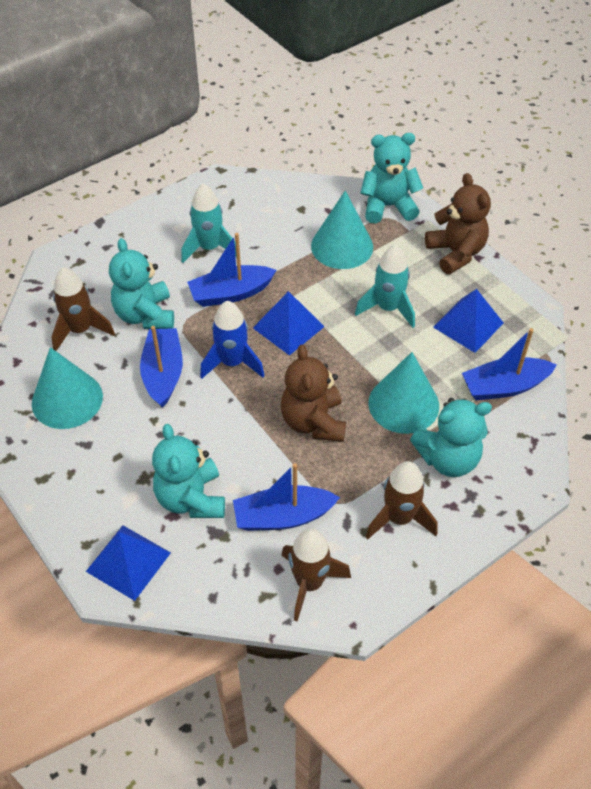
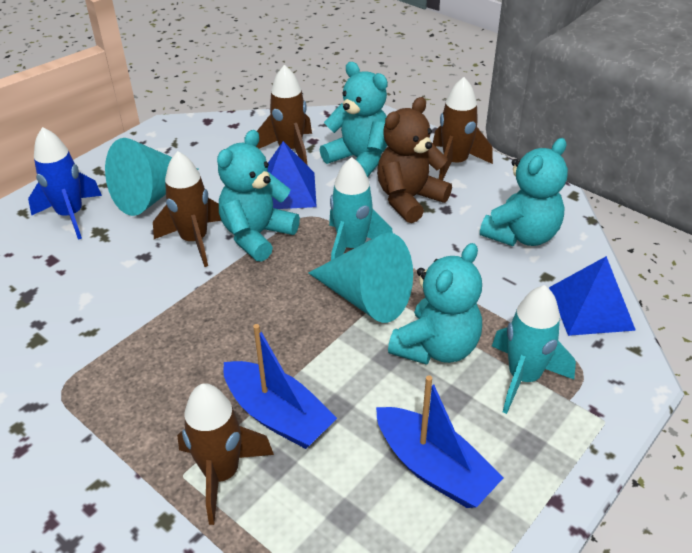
blue boat: 4 -> 2
blue pyramid: 3 -> 2
brown rocket: 3 -> 4
brown teddy bear: 2 -> 1
turquoise cone: 3 -> 2

